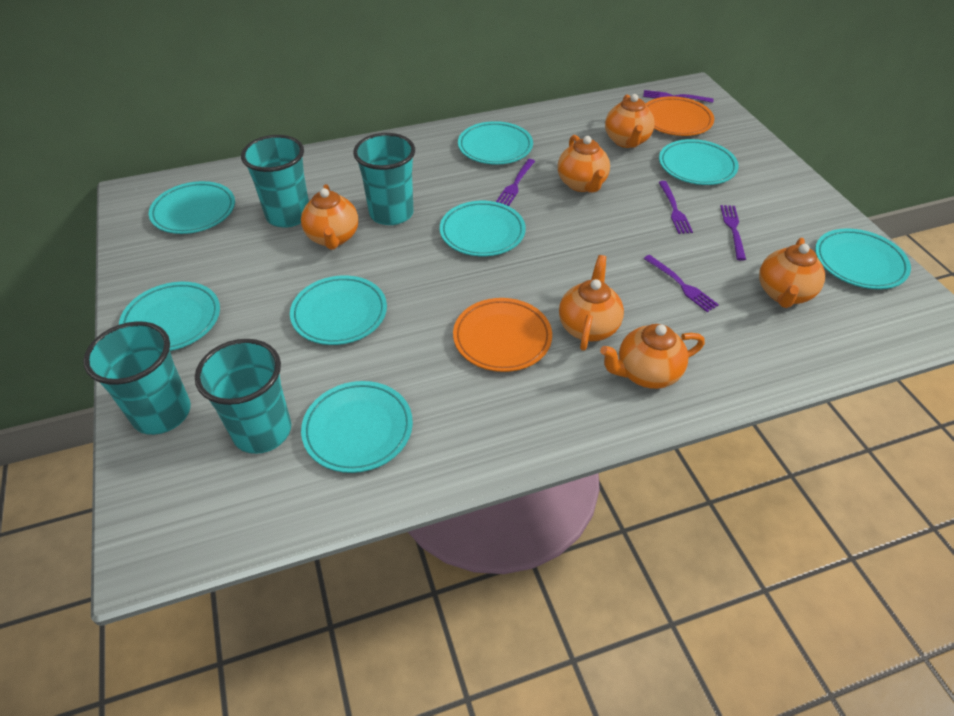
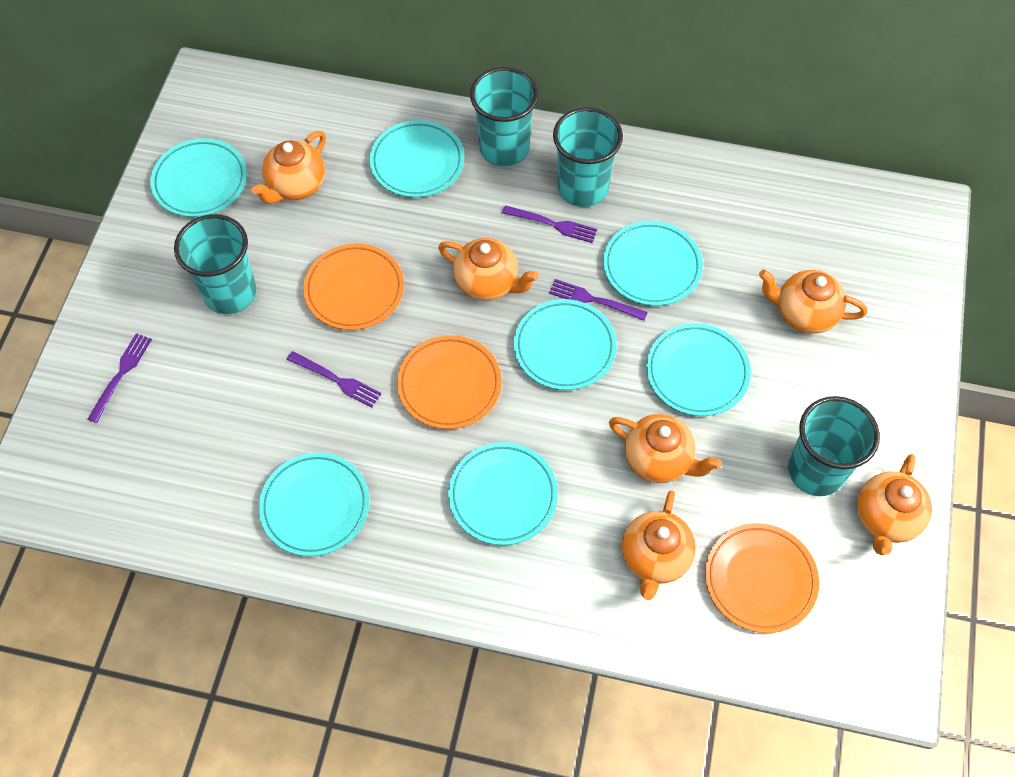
orange plate: 2 -> 3
purple fork: 5 -> 4
turquoise plate: 8 -> 7

